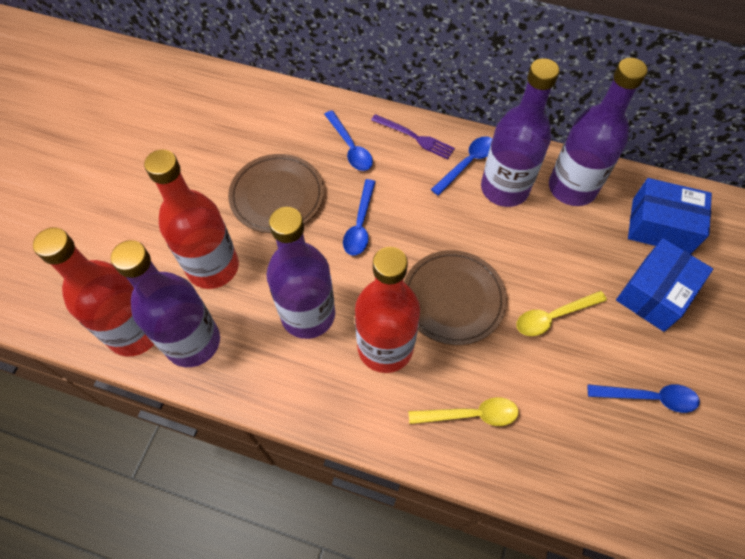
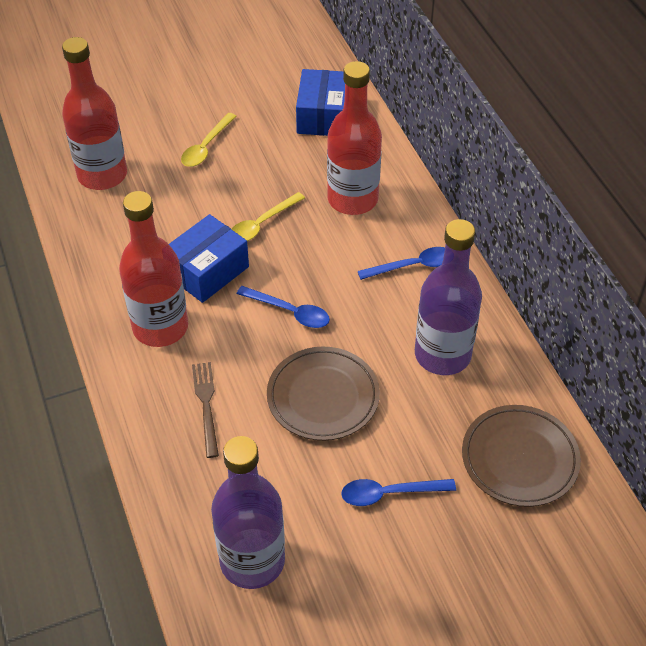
blue spoon: 4 -> 3
brown fork: 0 -> 1
purple bottle: 4 -> 2
purple fork: 1 -> 0

